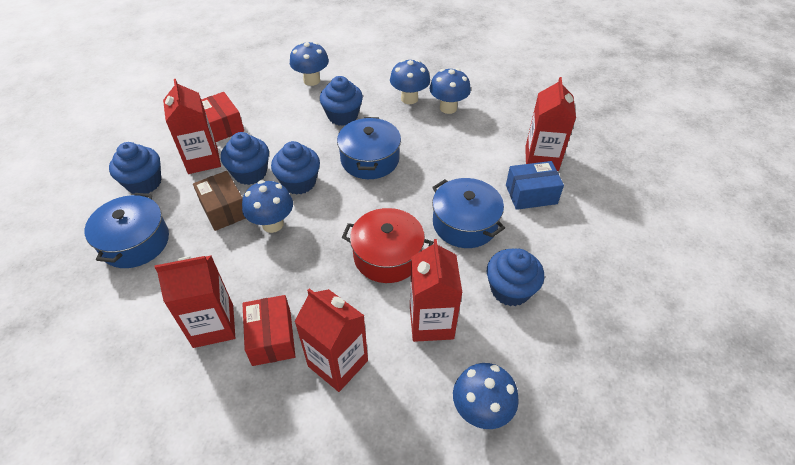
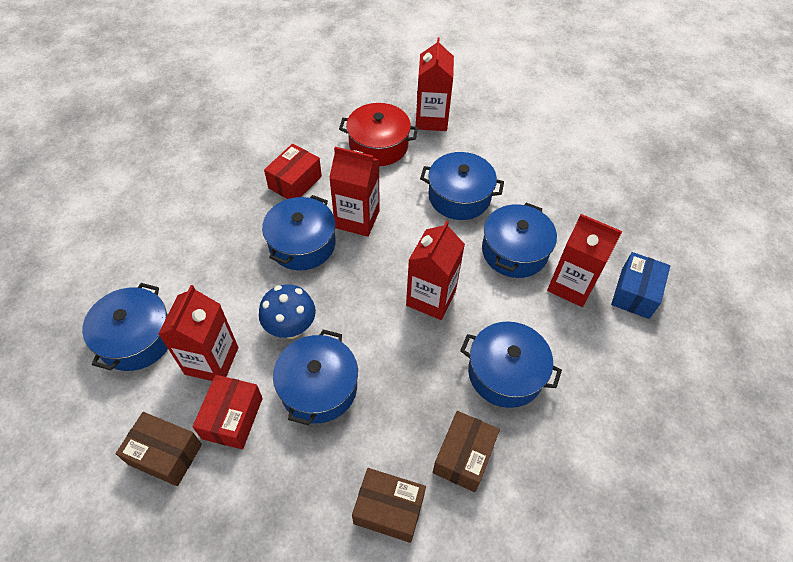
blue cupcake: 5 -> 0
blue mushroom: 5 -> 1
blue pot: 3 -> 6
brown box: 1 -> 3

